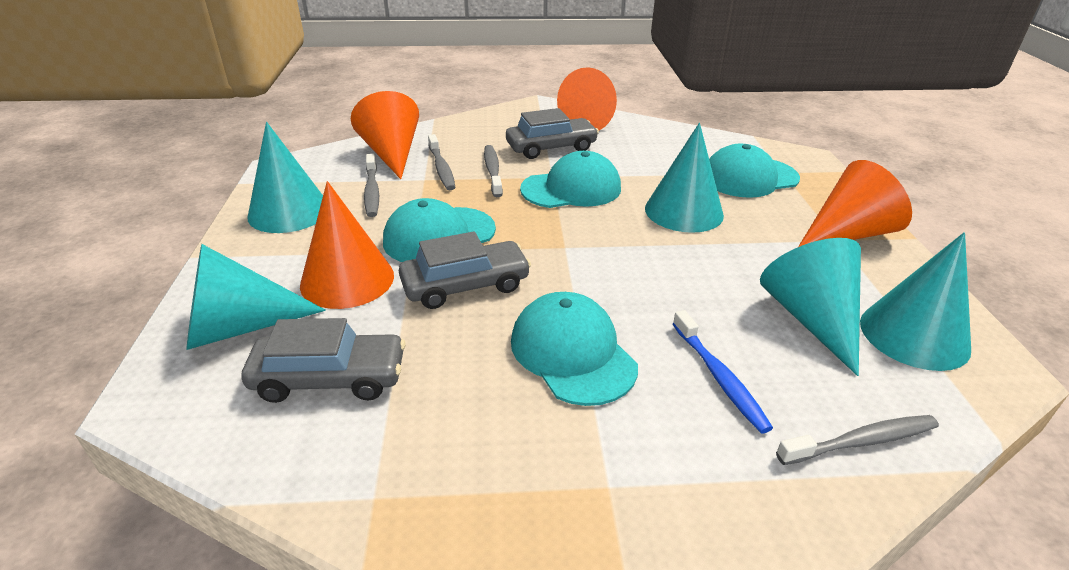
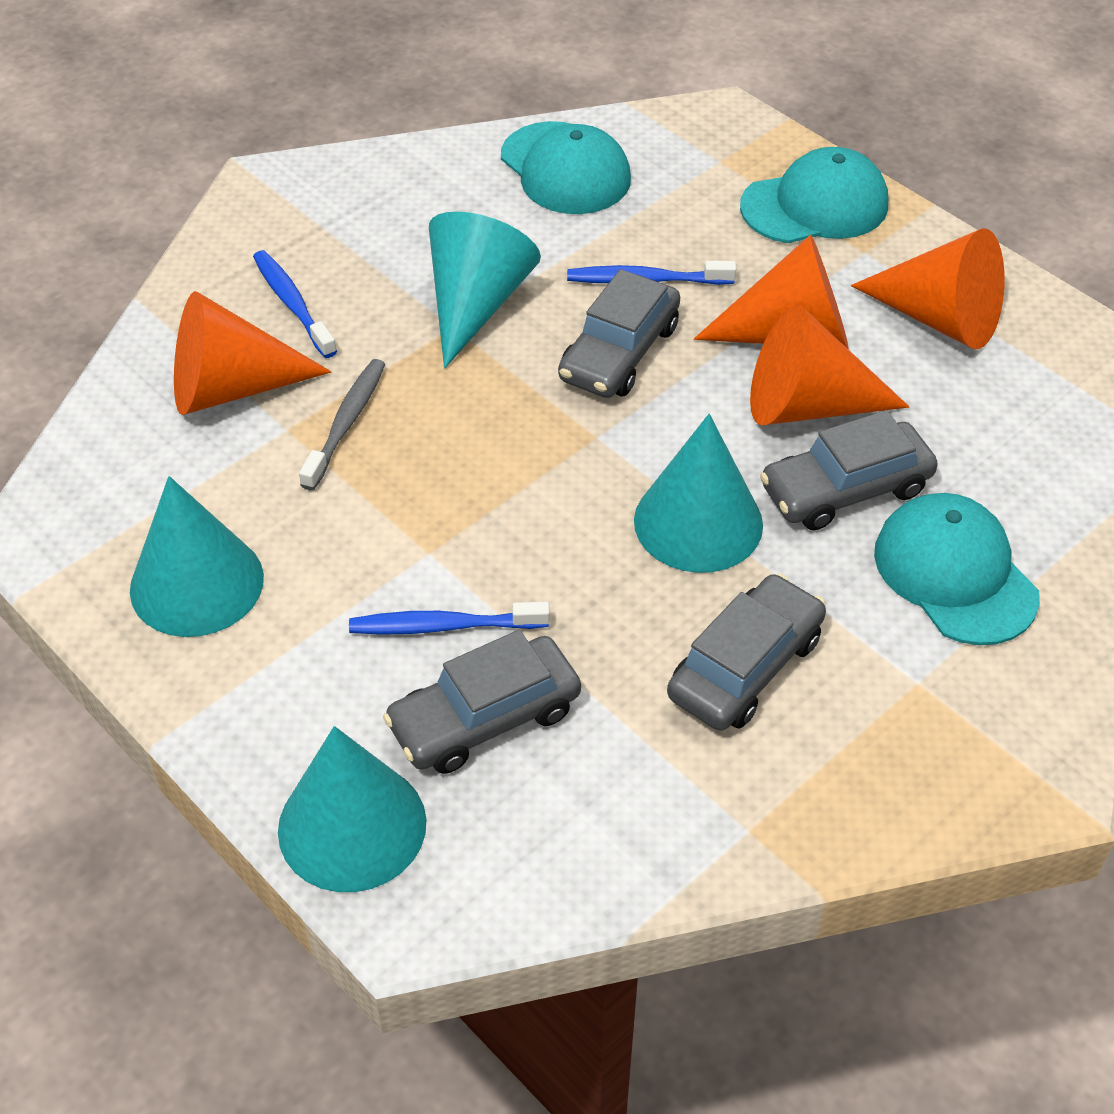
blue toothbrush: 1 -> 3
grey car: 3 -> 4
grey toothbrush: 4 -> 1
turquoise cap: 4 -> 3
turquoise cone: 5 -> 4

